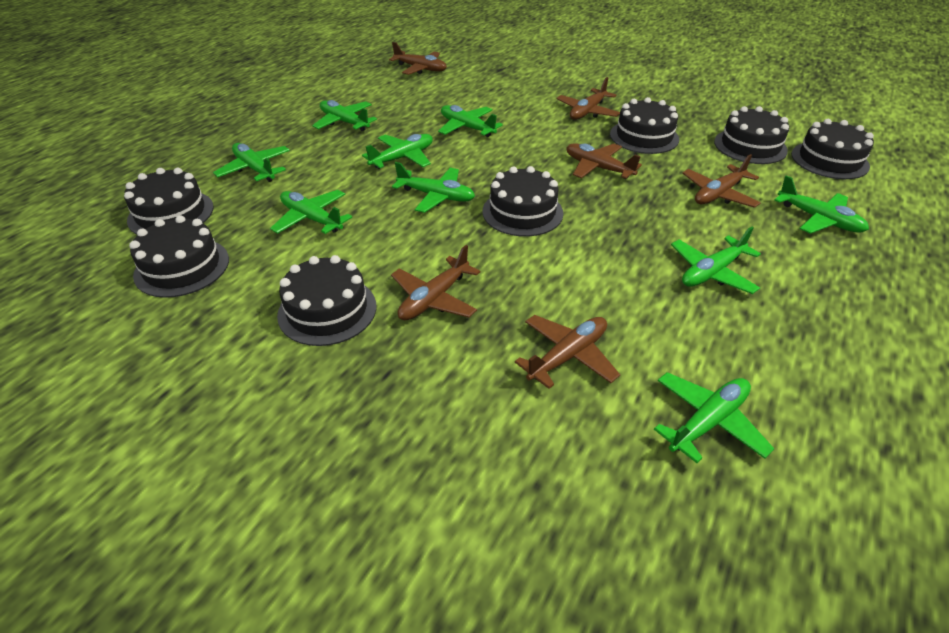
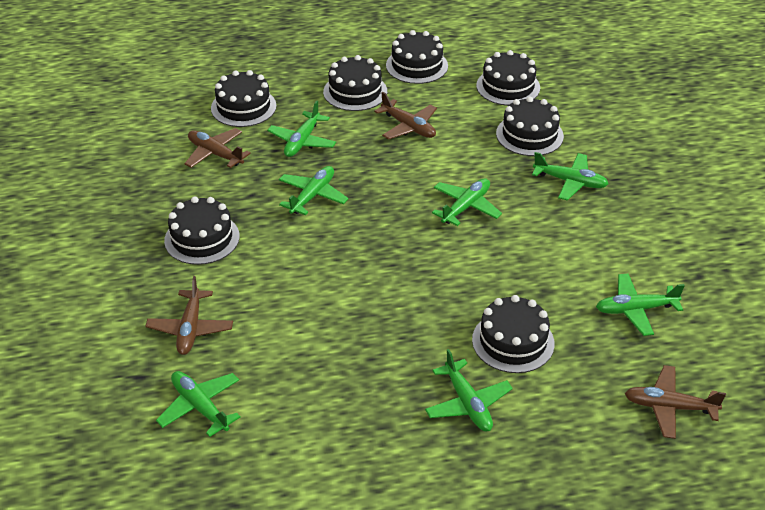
brown plane: 6 -> 4
green plane: 9 -> 7

